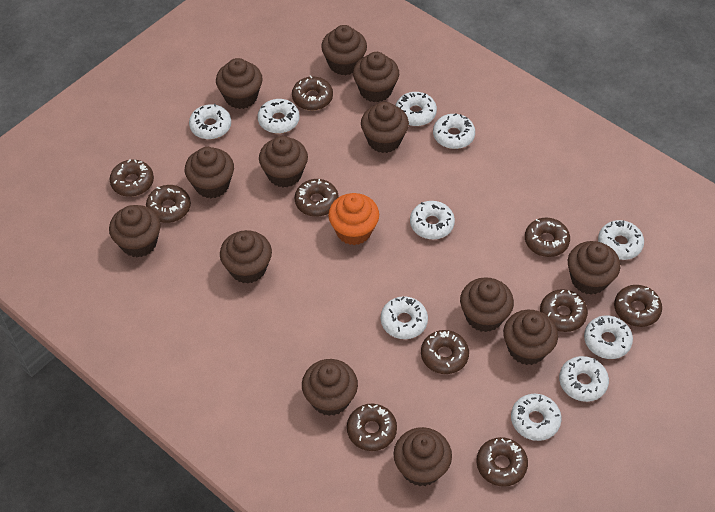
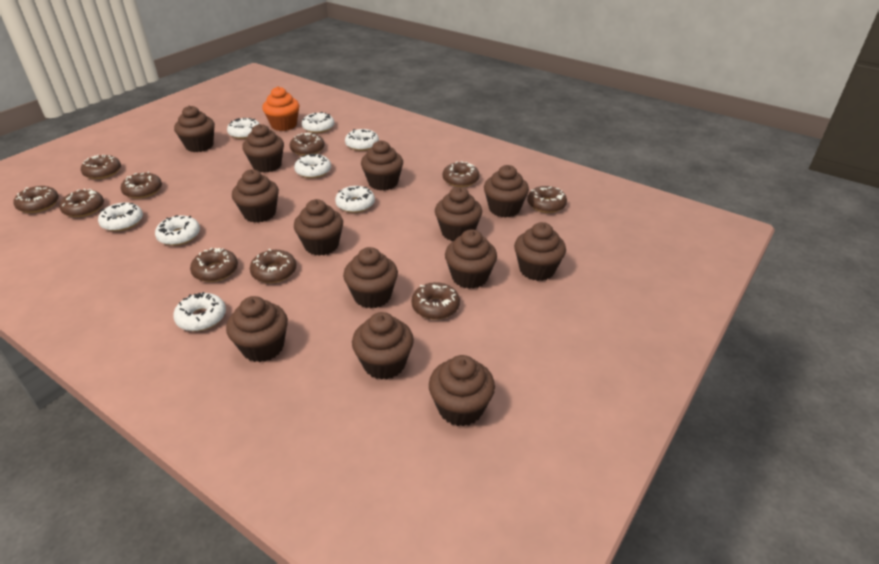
white donut: 10 -> 8

